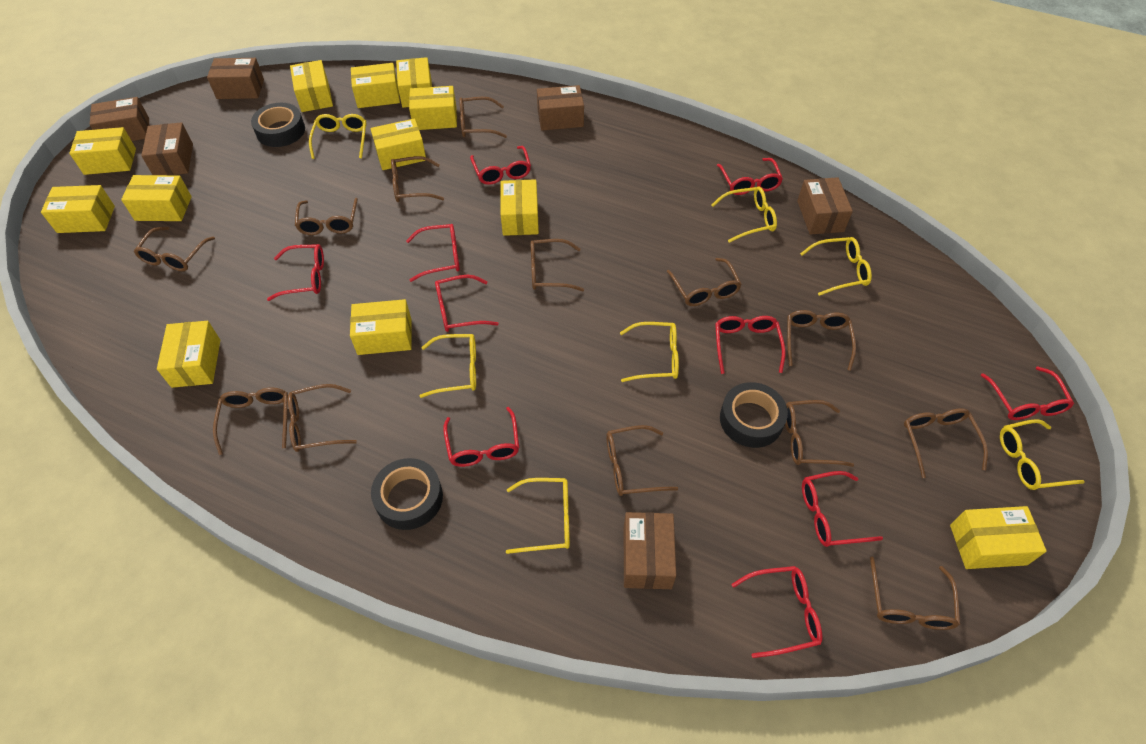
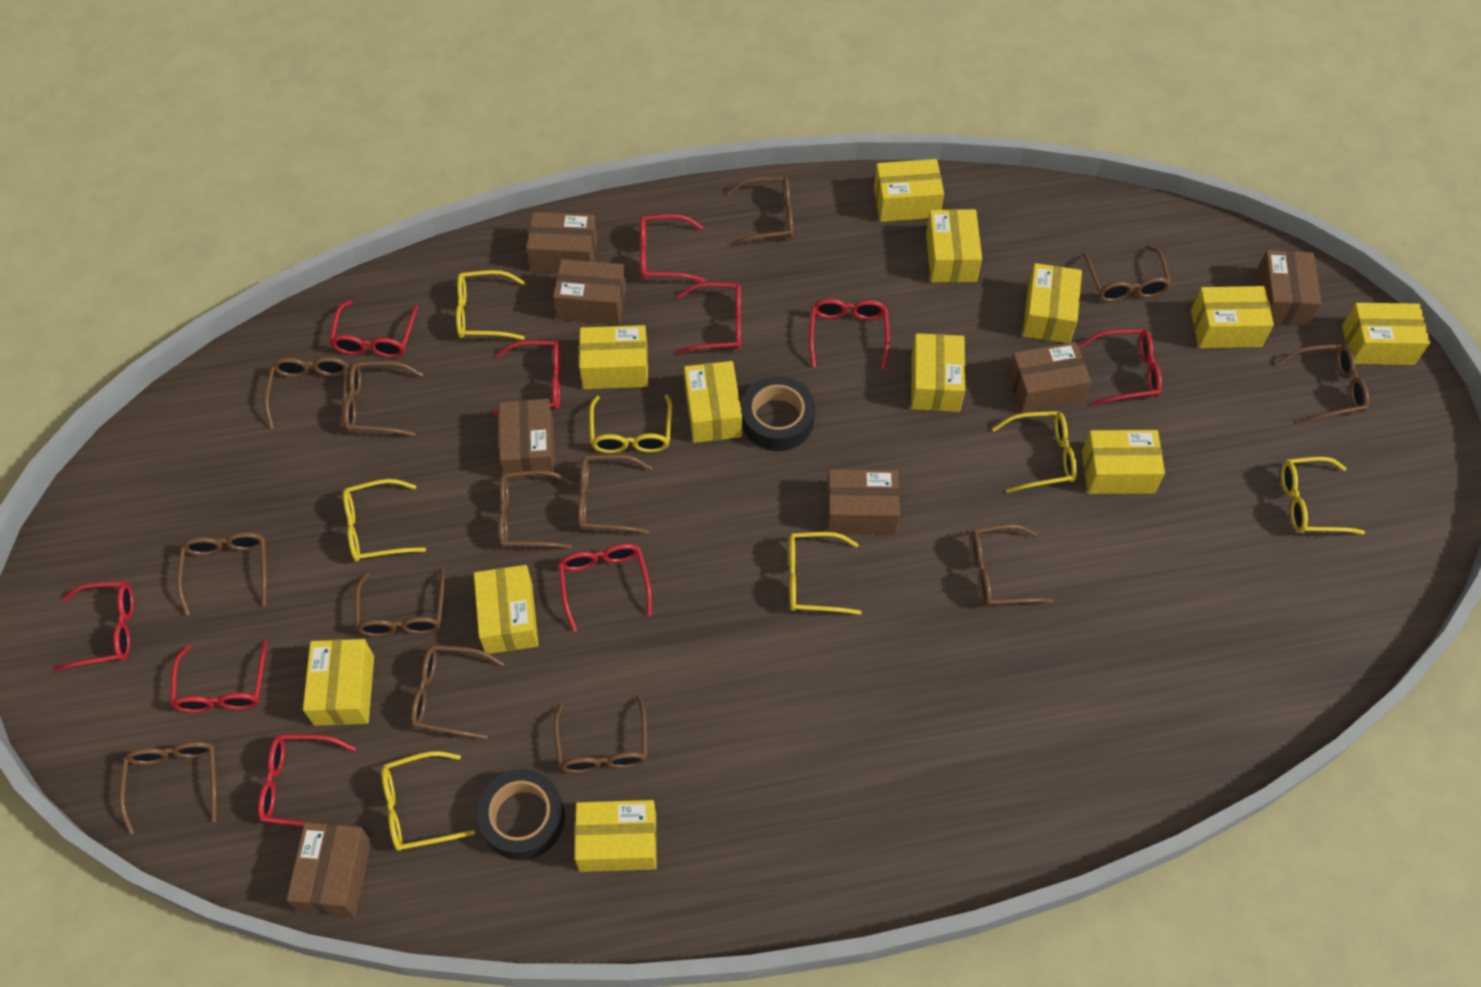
black tape: 3 -> 2
brown box: 6 -> 7

